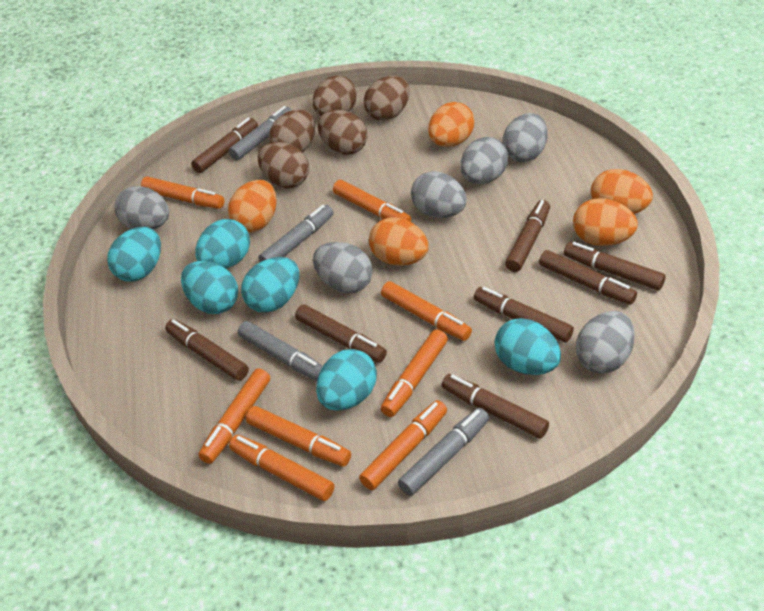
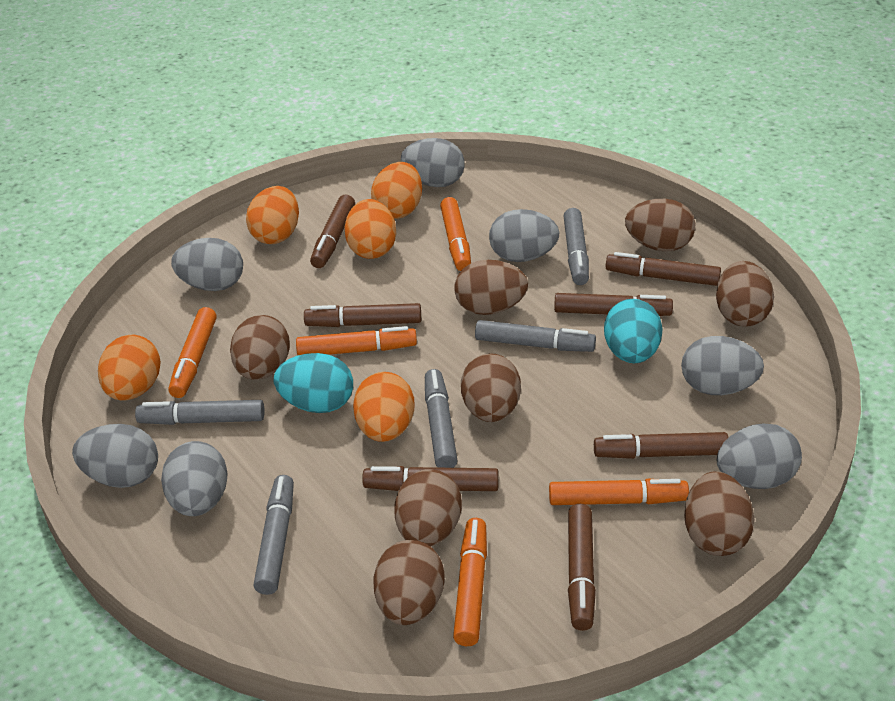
brown egg: 5 -> 8
brown marker: 8 -> 7
grey egg: 6 -> 7
grey marker: 4 -> 5
orange marker: 8 -> 5
turquoise egg: 6 -> 2

